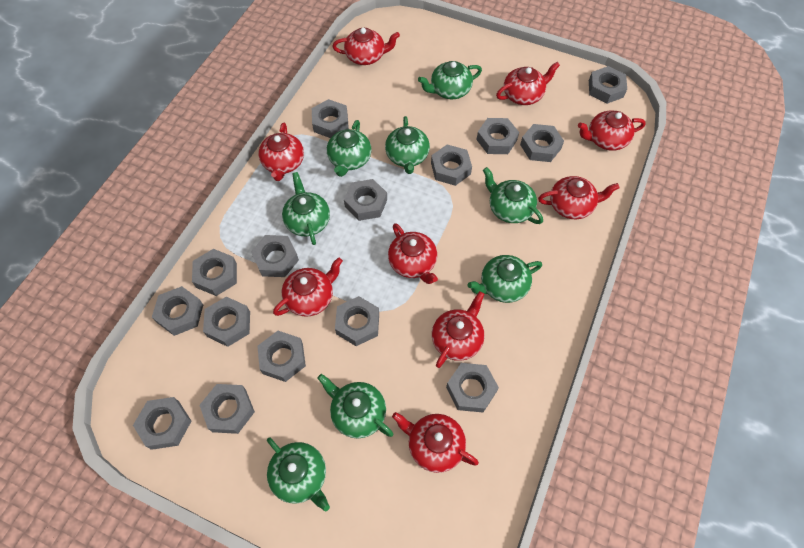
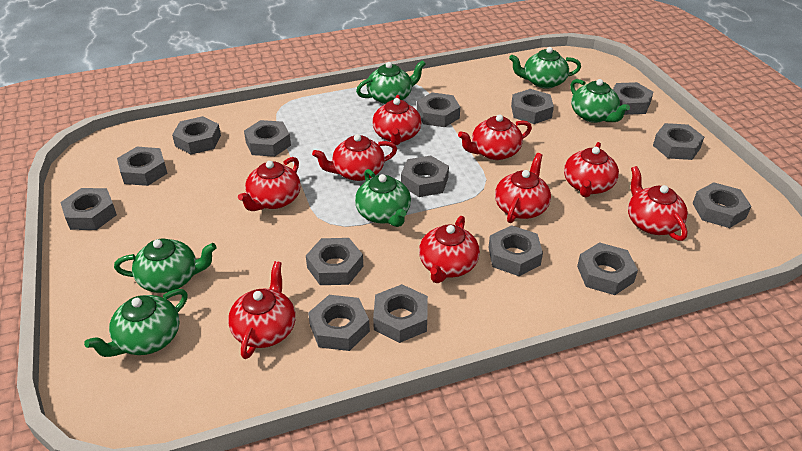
green teapot: 8 -> 6

